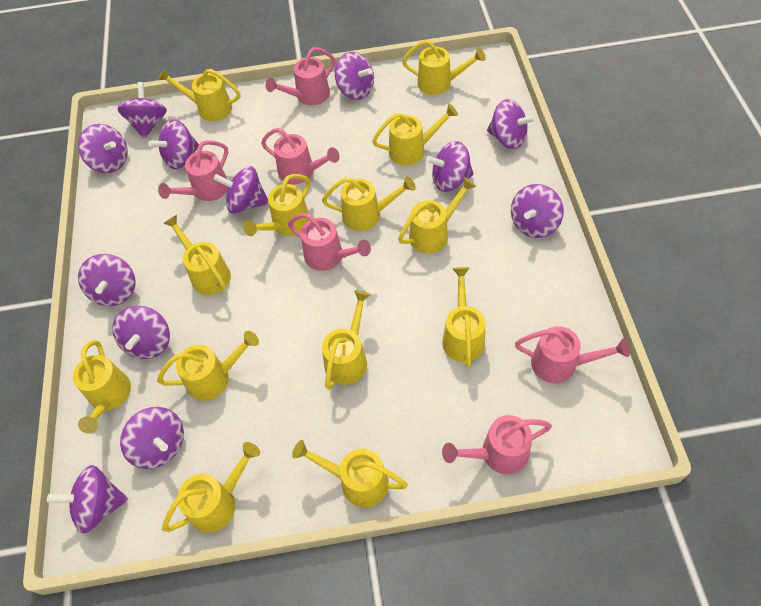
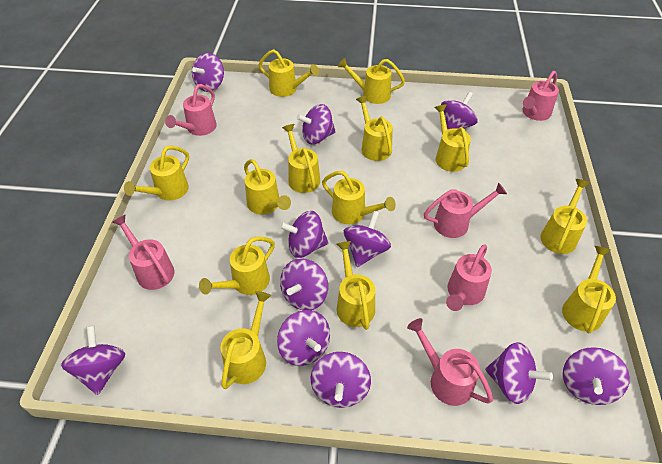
purple spinning top: 12 -> 11

